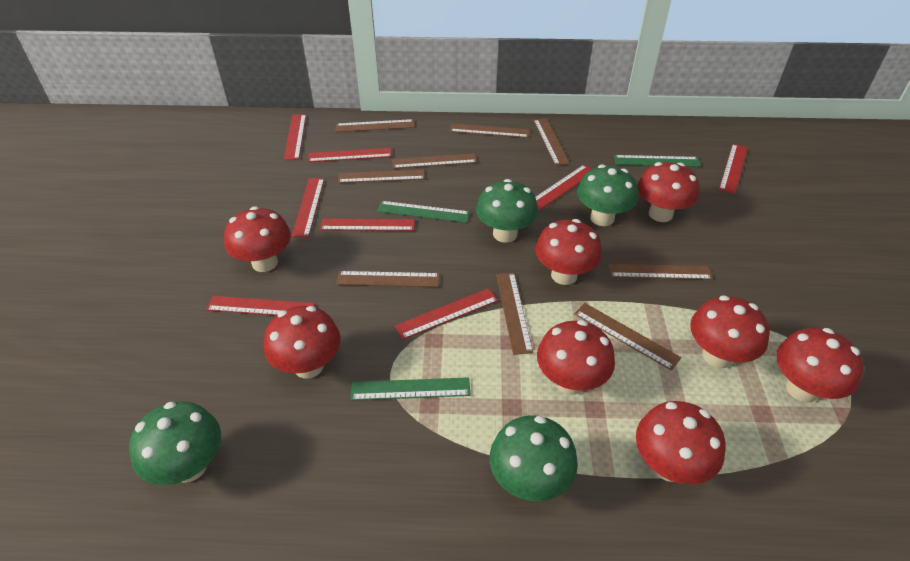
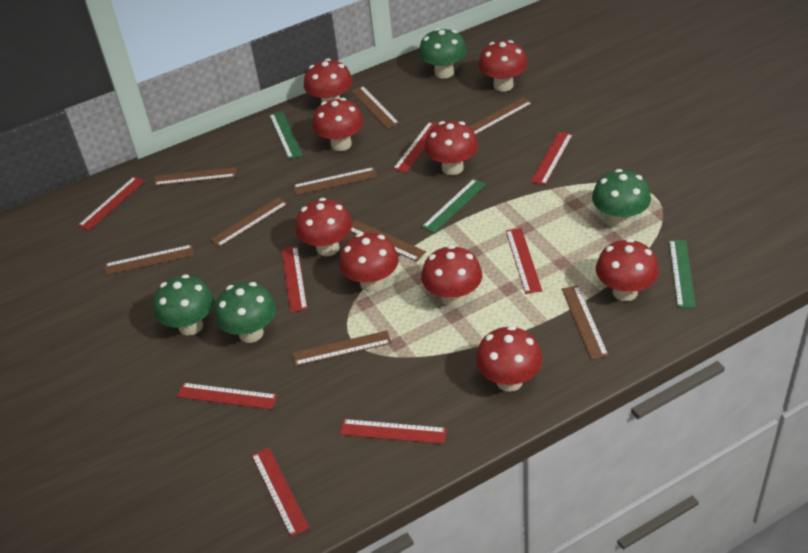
red mushroom: 8 -> 9

